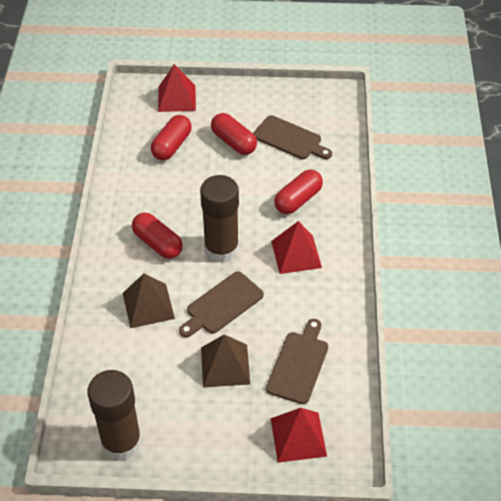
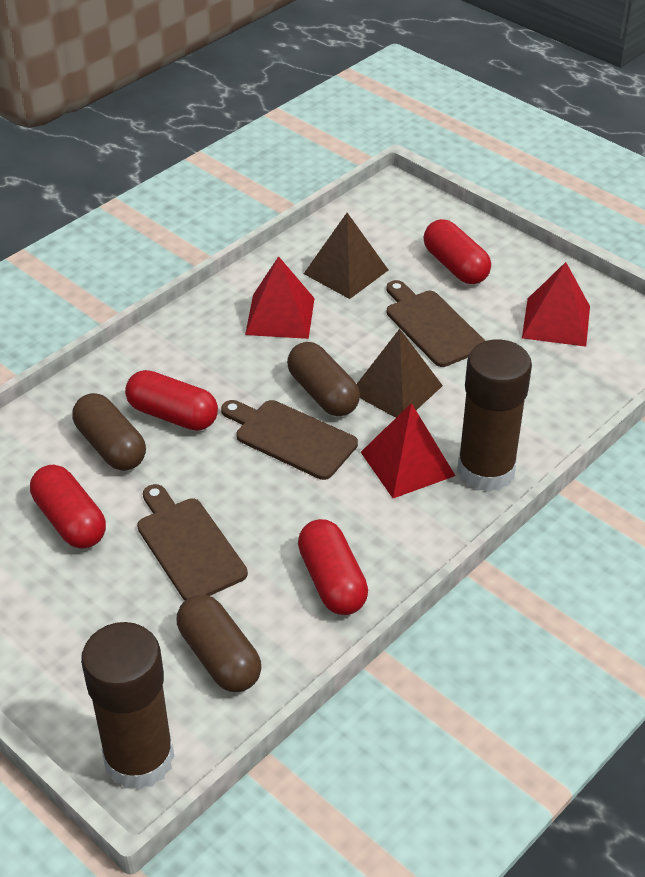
brown capsule: 0 -> 3

